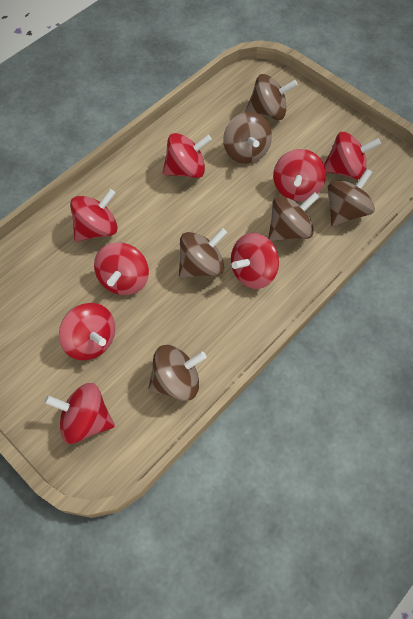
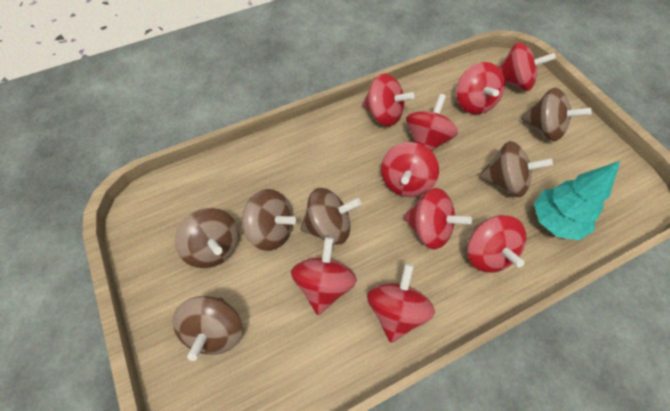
red spinning top: 8 -> 9
turquoise tree: 0 -> 1

